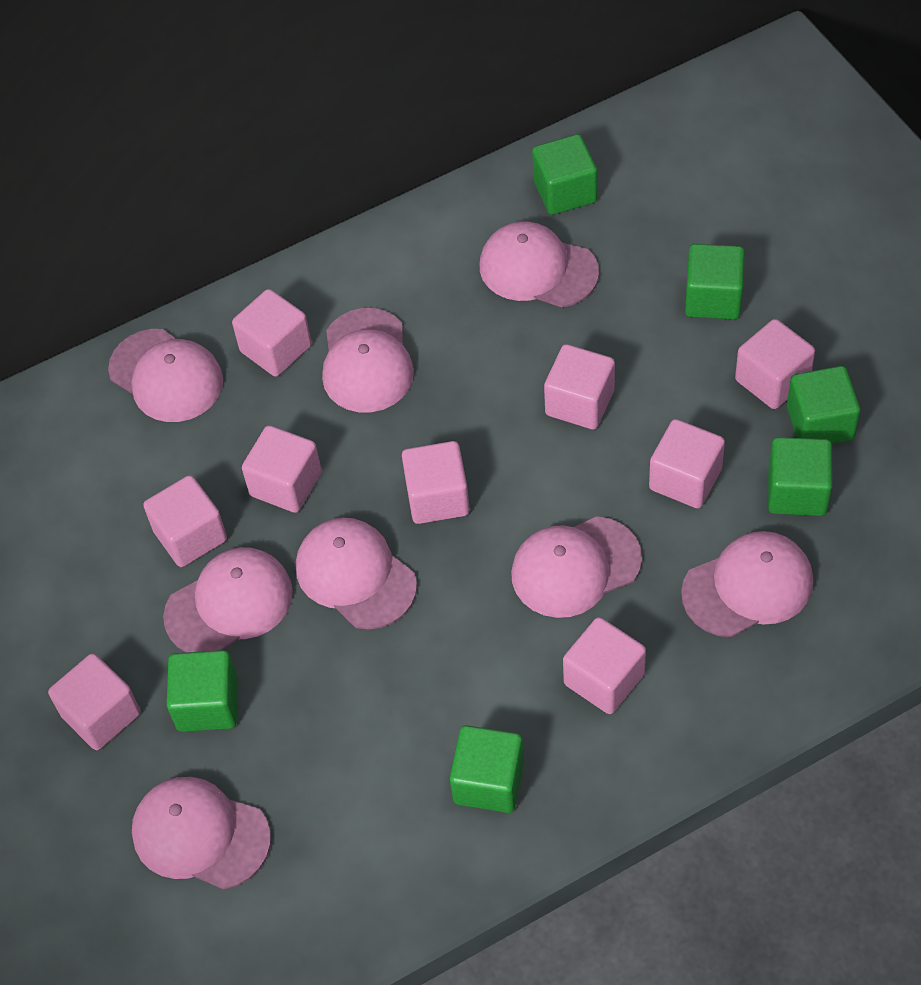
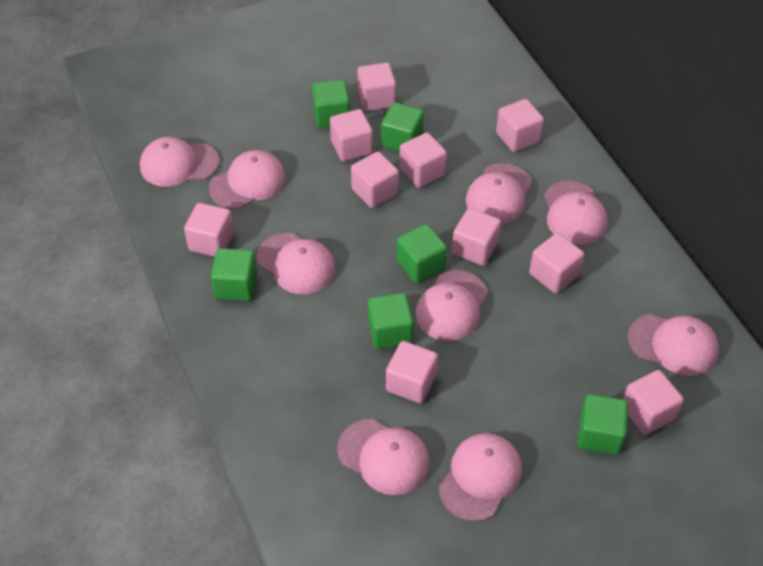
pink cap: 8 -> 9
pink cube: 9 -> 10

